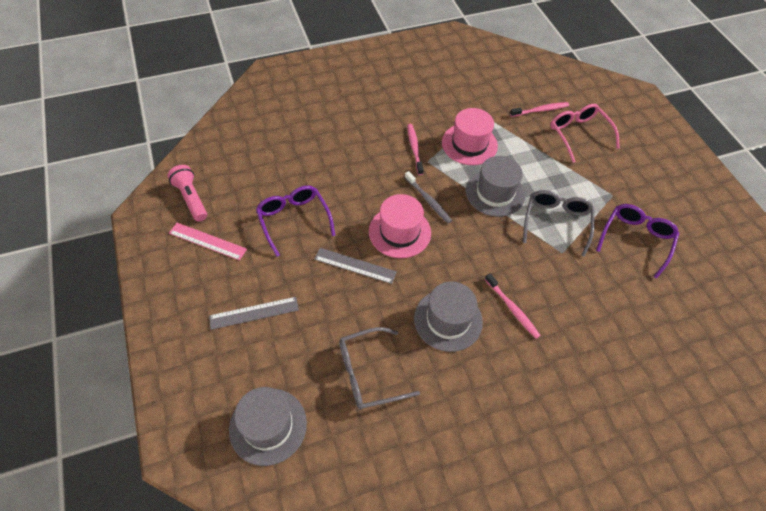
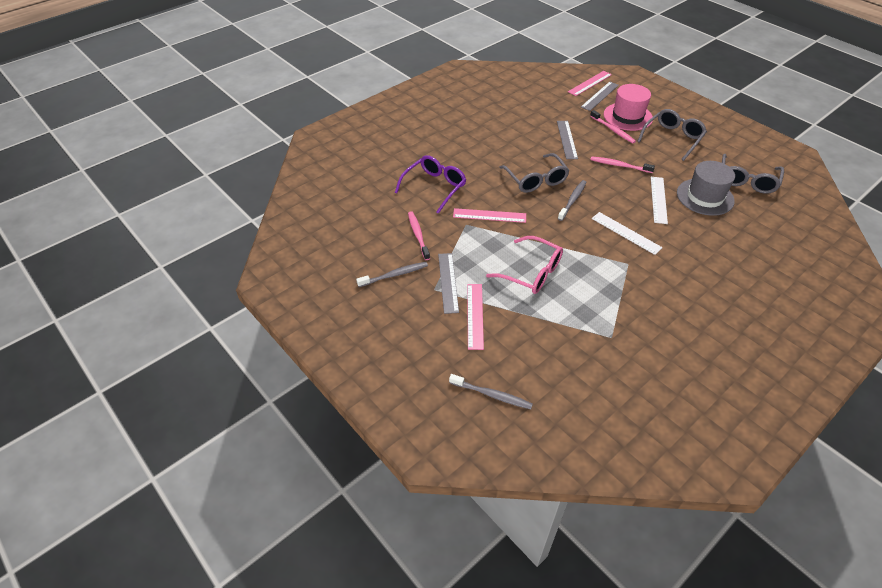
grey glasses: 2 -> 3
grey hat: 3 -> 1
grey ruler: 2 -> 3
grey toothbrush: 1 -> 3
pink flashlight: 1 -> 0
pink hat: 2 -> 1
pink ruler: 1 -> 3
purple glasses: 2 -> 1
white ruler: 0 -> 2

